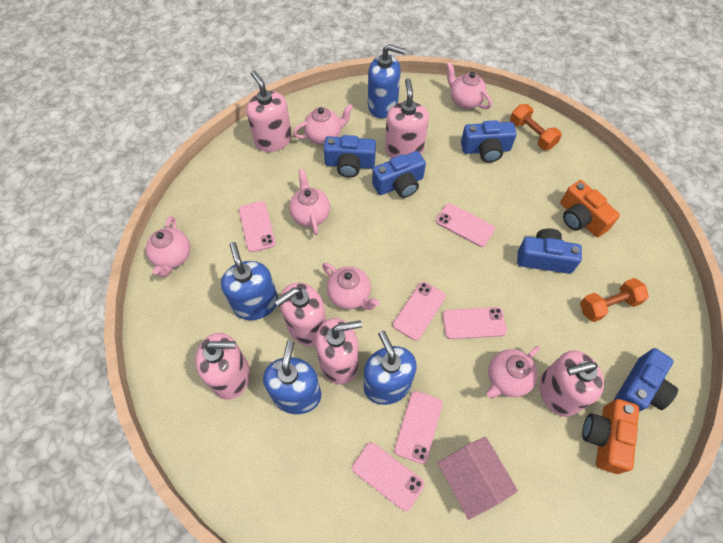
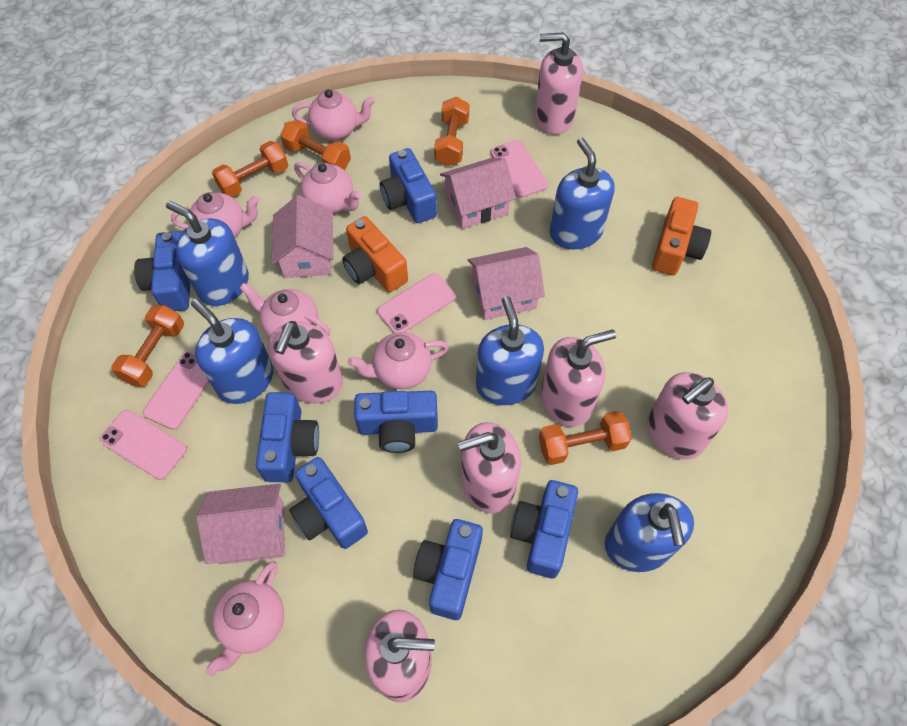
blue camera: 5 -> 7
blue soap dispenser: 4 -> 5
orange dumbbell: 2 -> 5
pink house: 1 -> 4
pink phone: 6 -> 4

